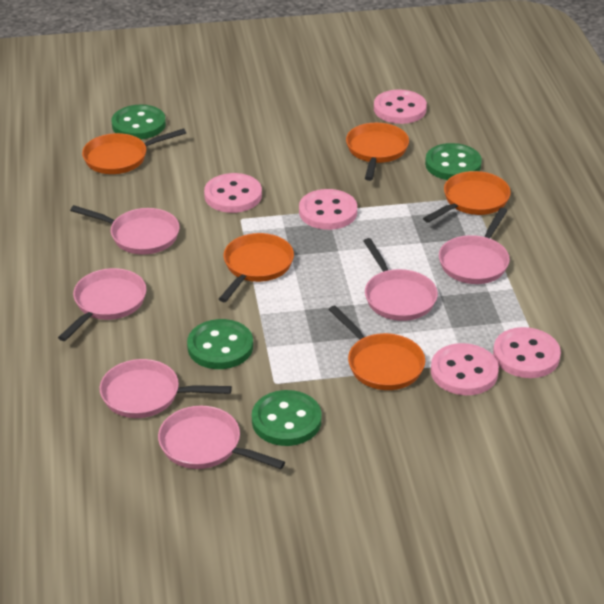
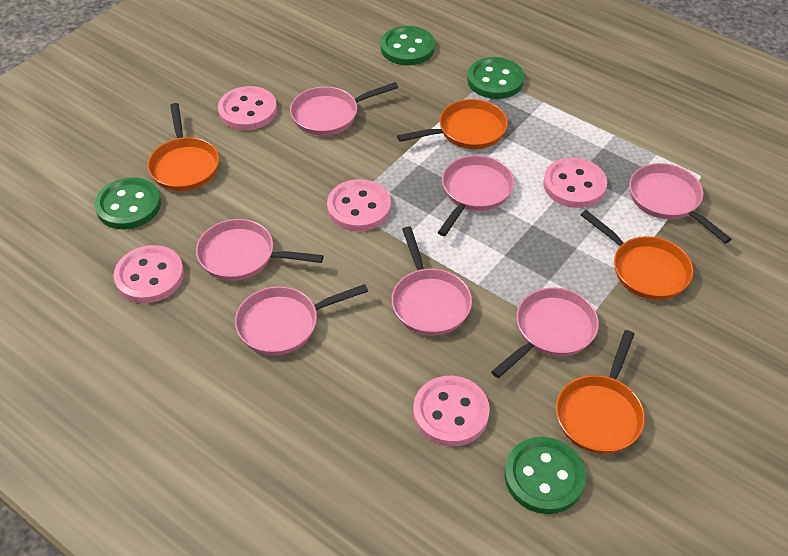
orange pan: 5 -> 4
pink pan: 6 -> 7

